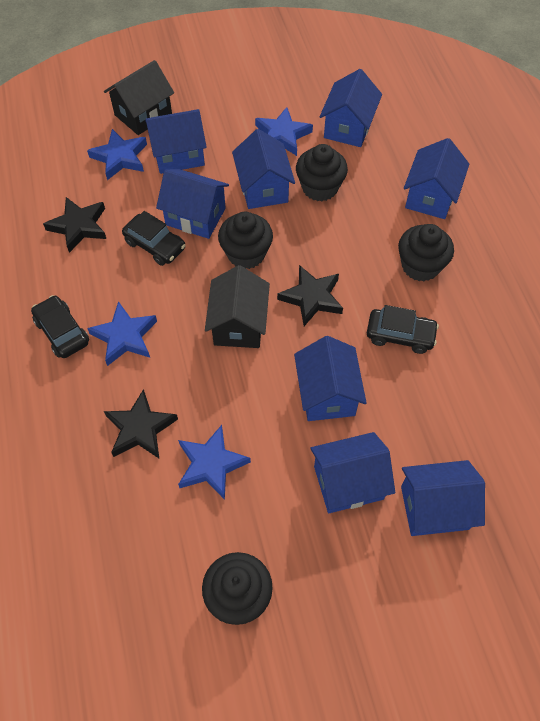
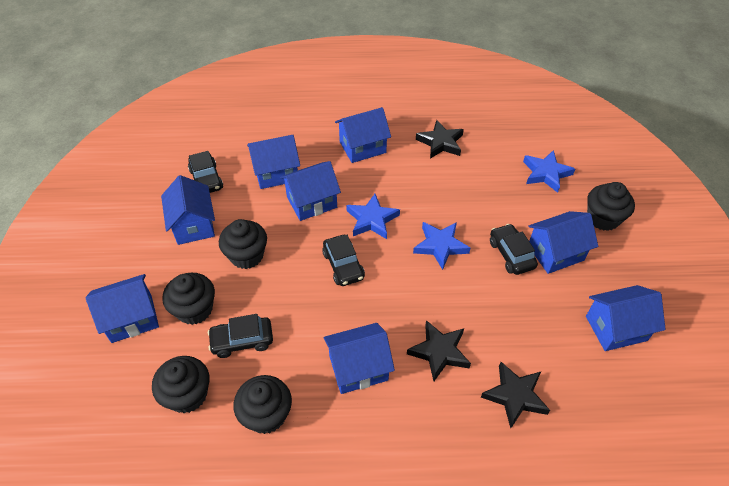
black car: 3 -> 4
black cupcake: 4 -> 5
black house: 2 -> 0
blue star: 4 -> 3

